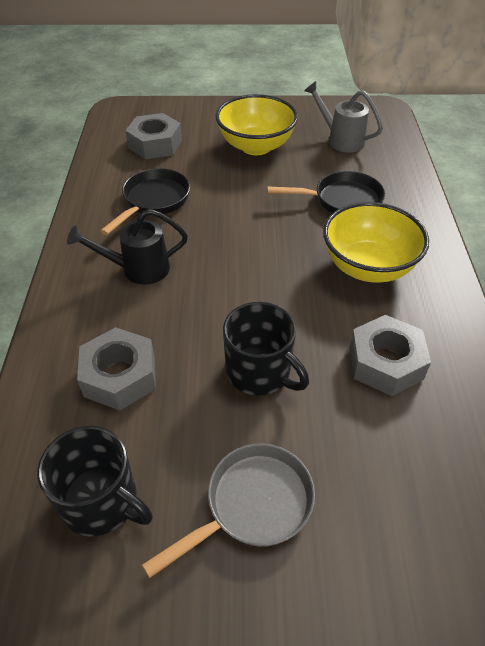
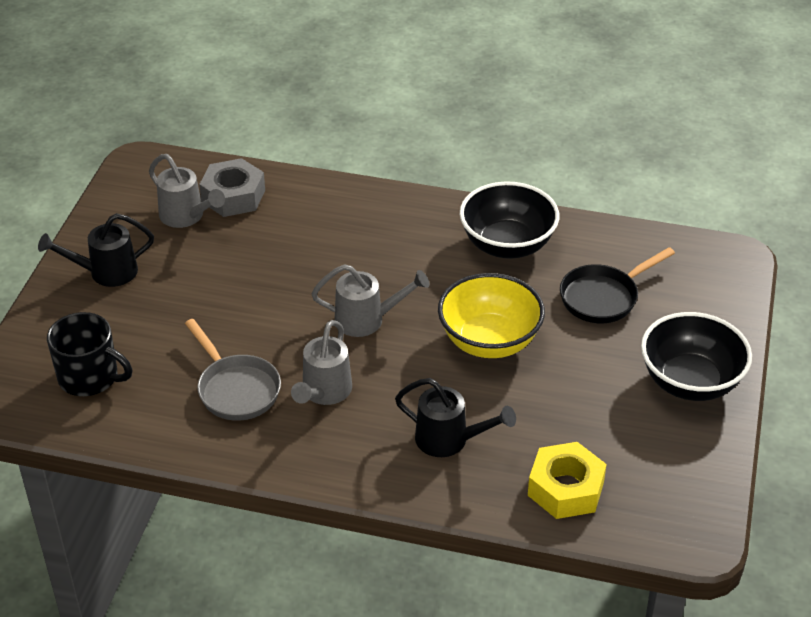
black bowl: 0 -> 2
black mug: 2 -> 1
black pan: 2 -> 1
black watering can: 1 -> 2
grey nut: 3 -> 1
grey watering can: 1 -> 3
yellow bowl: 2 -> 1
yellow nut: 0 -> 1

